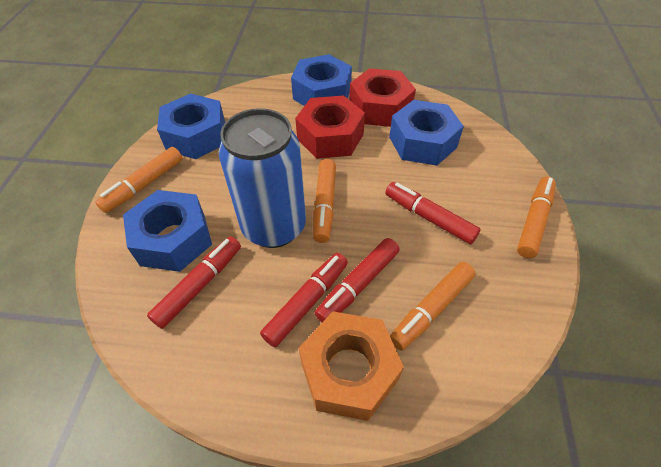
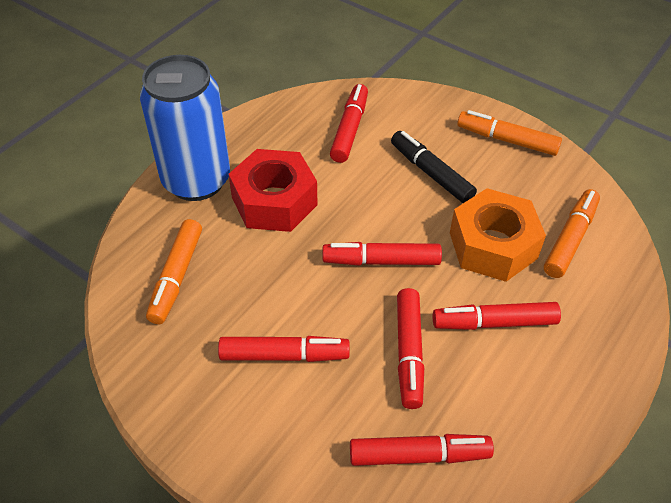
black marker: 0 -> 1
blue nut: 4 -> 0
orange marker: 4 -> 3
red marker: 4 -> 6
red nut: 2 -> 1

